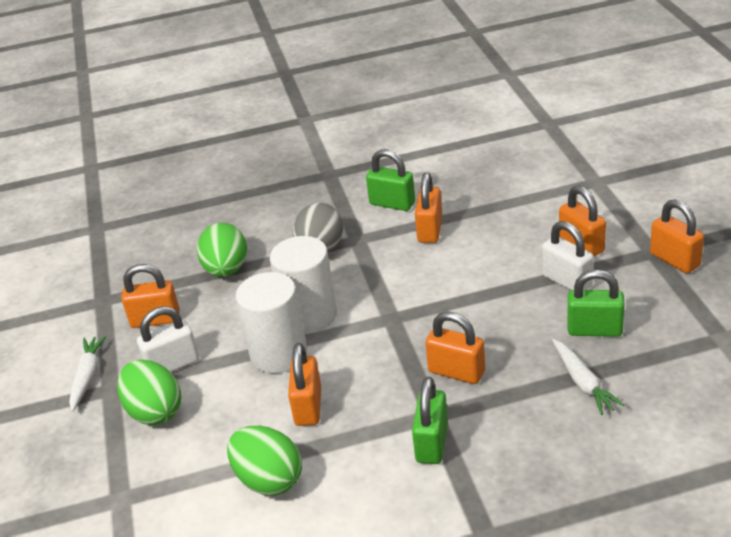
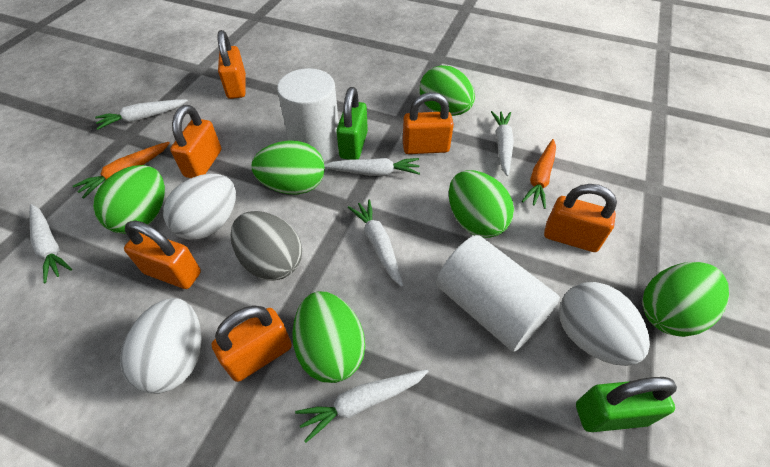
green egg: 3 -> 6
green padlock: 3 -> 2
orange carrot: 0 -> 2
white carrot: 2 -> 6
white egg: 0 -> 3
white padlock: 2 -> 0

